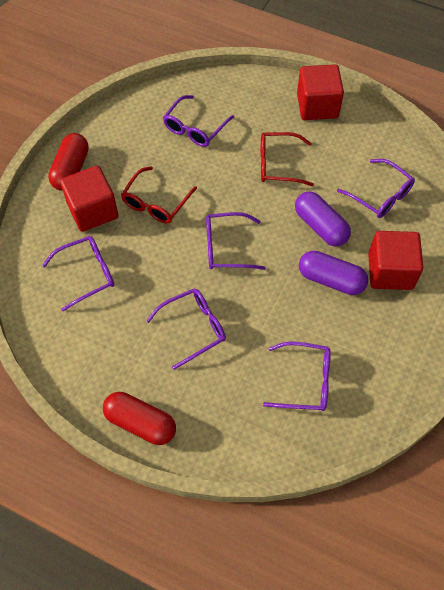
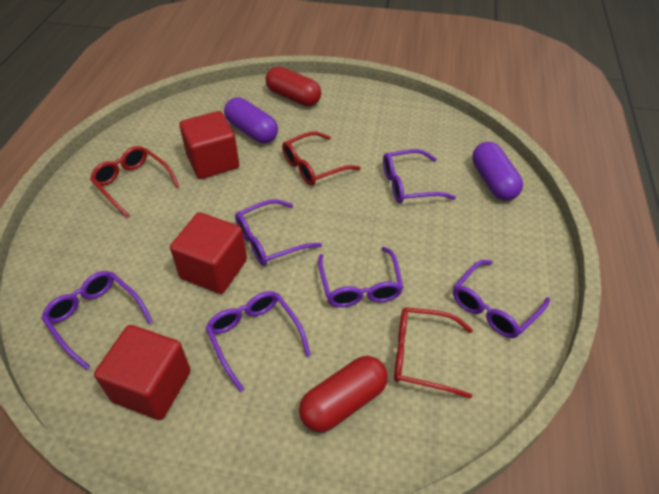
red glasses: 2 -> 3

